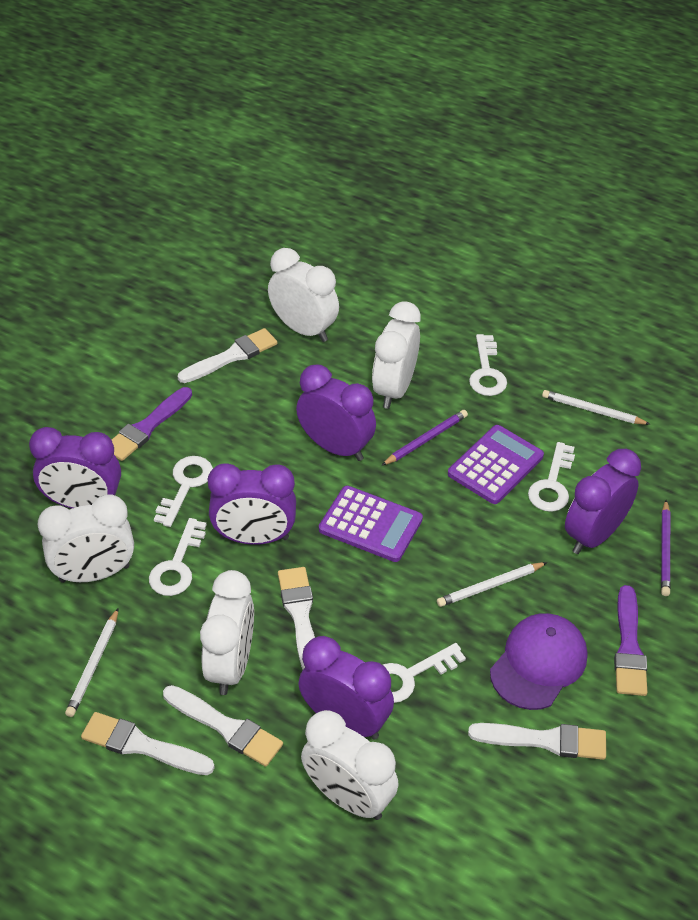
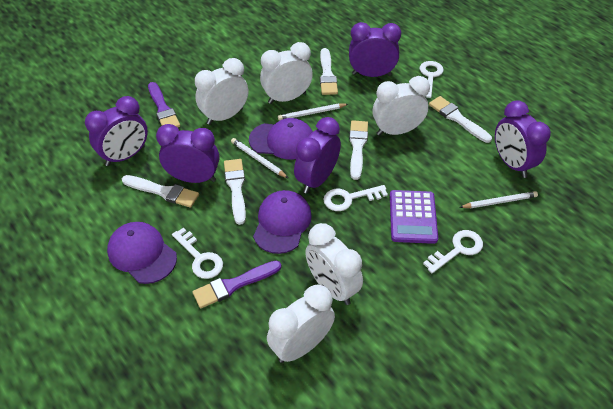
purple calculator: 2 -> 1
purple cap: 1 -> 3
purple pencil: 2 -> 0
white key: 5 -> 4

